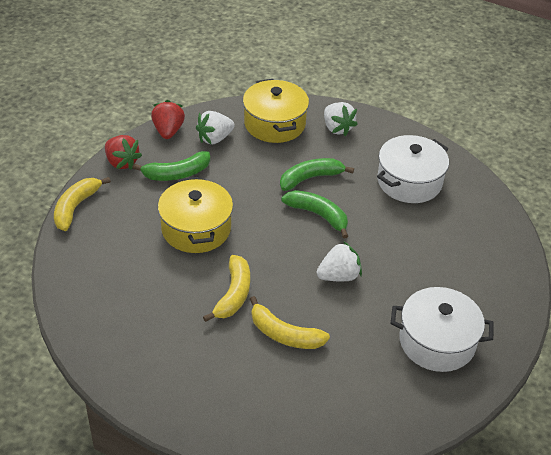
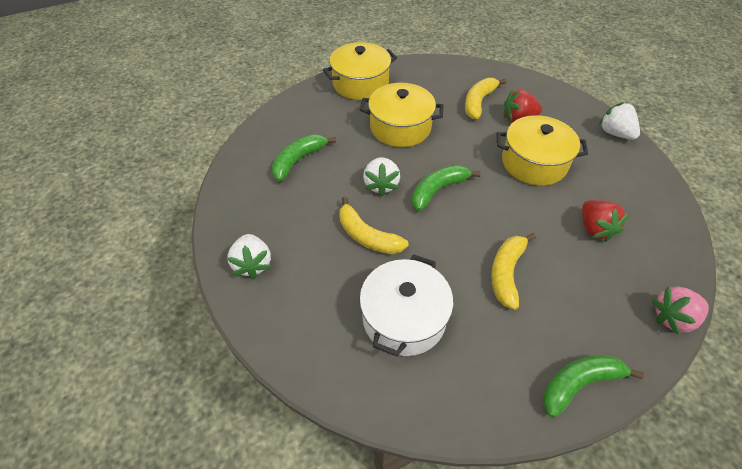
pink strawberry: 0 -> 1
white pot: 2 -> 1
yellow pot: 2 -> 3

